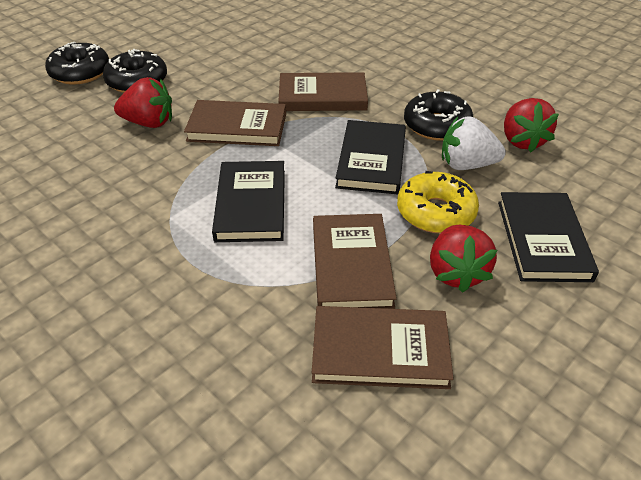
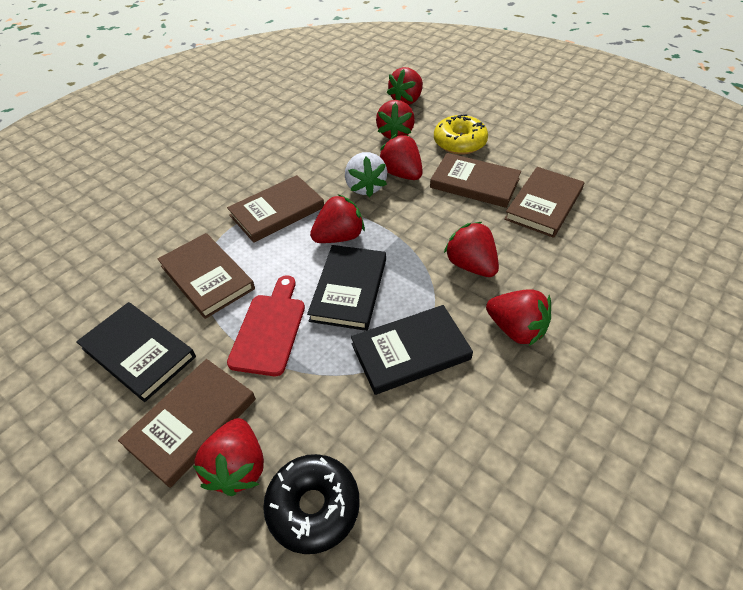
black donut: 3 -> 1
brown book: 4 -> 5
red cutting board: 0 -> 1
red strawberry: 3 -> 7

